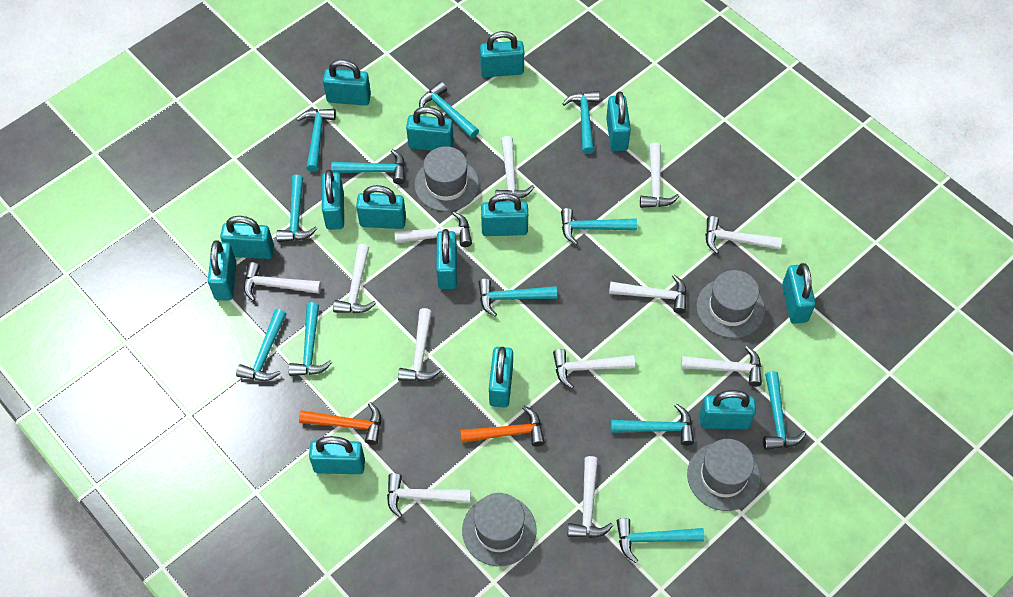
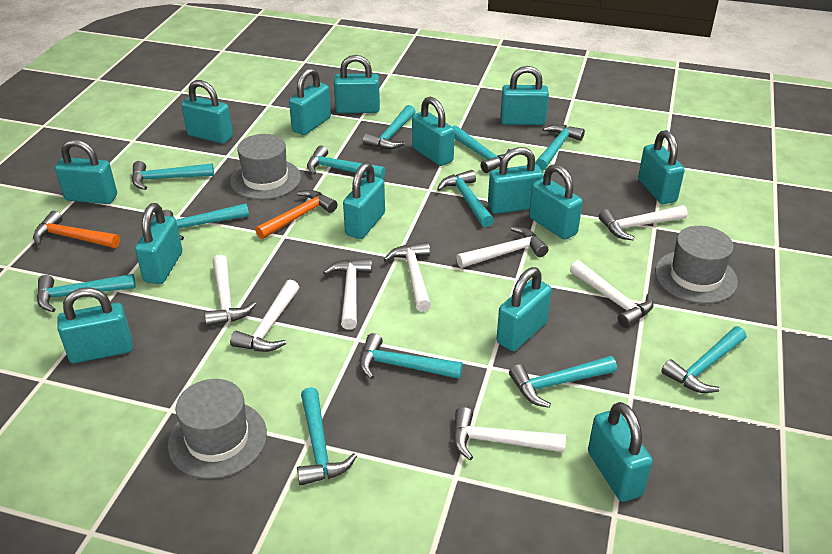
grey hat: 4 -> 3
white hammer: 12 -> 8

